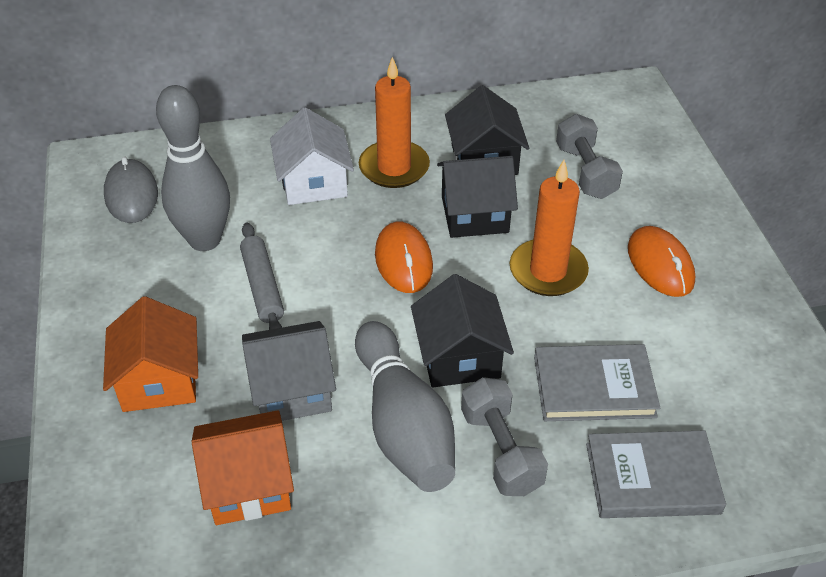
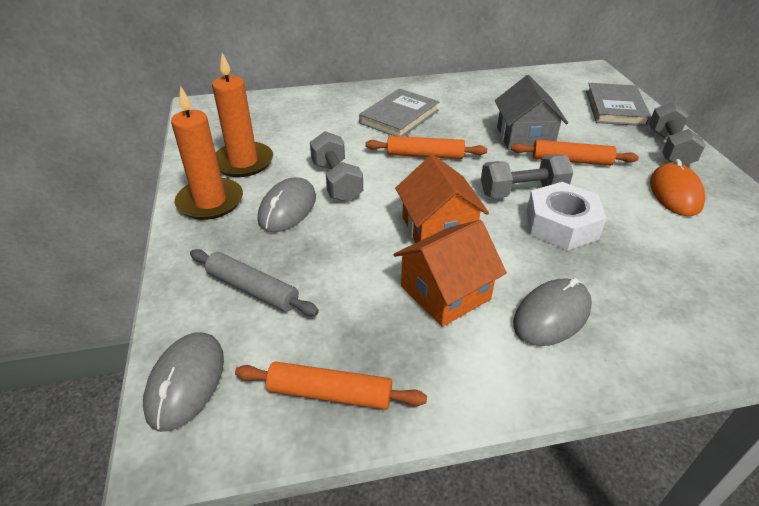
black house: 3 -> 0
grey bowling pin: 2 -> 0
grey dumbbell: 2 -> 3
grey mouse: 1 -> 3
orange mouse: 2 -> 1
orange rolling pin: 0 -> 3
white house: 1 -> 0
white nut: 0 -> 1

